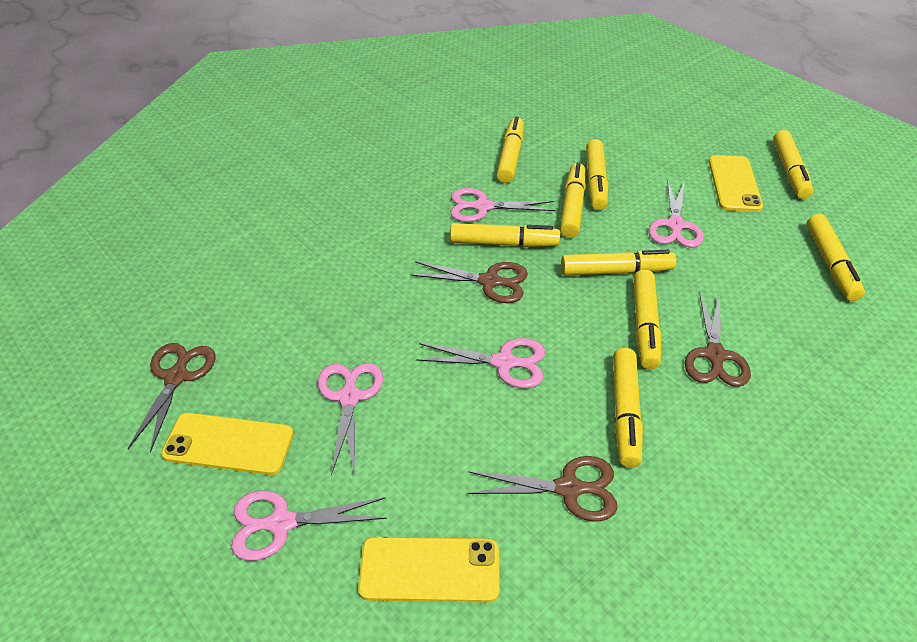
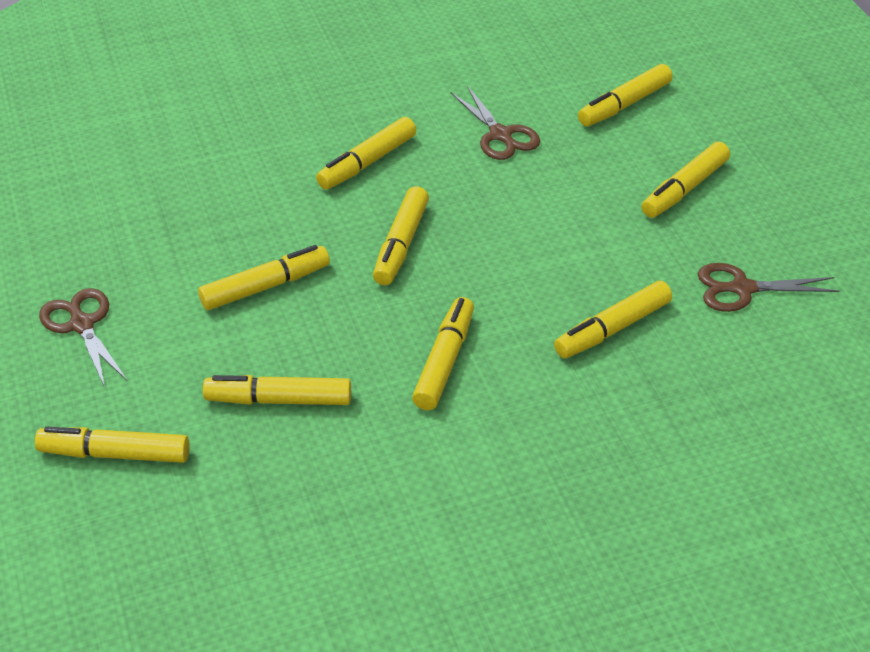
brown scissors: 4 -> 3
pink scissors: 5 -> 0
yellow phone: 3 -> 0

